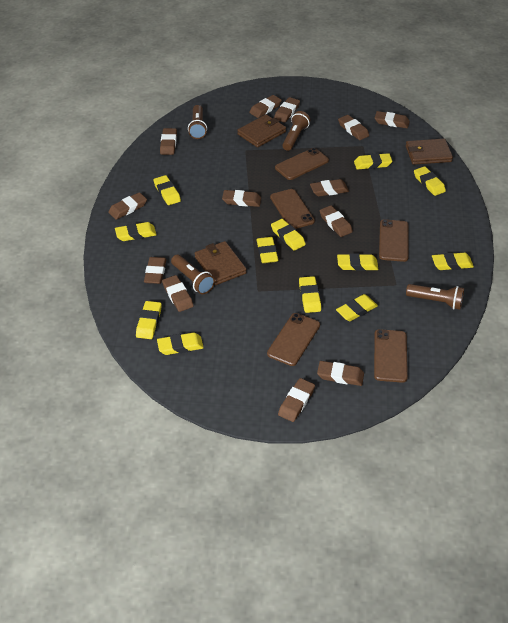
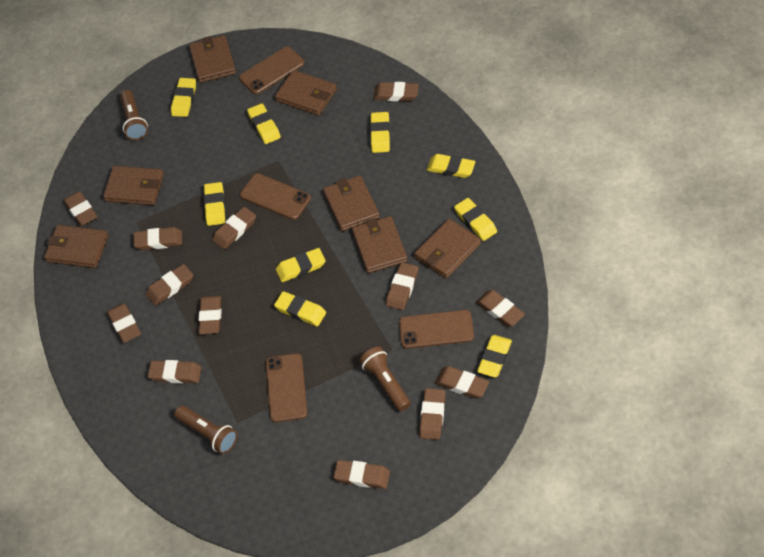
brown flashlight: 4 -> 3
brown phone: 5 -> 4
brown wallet: 3 -> 7
yellow eraser: 12 -> 9

